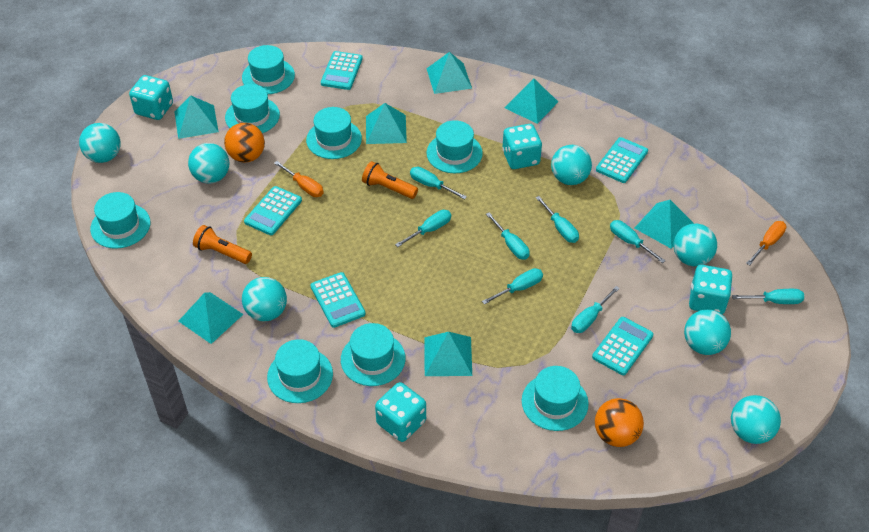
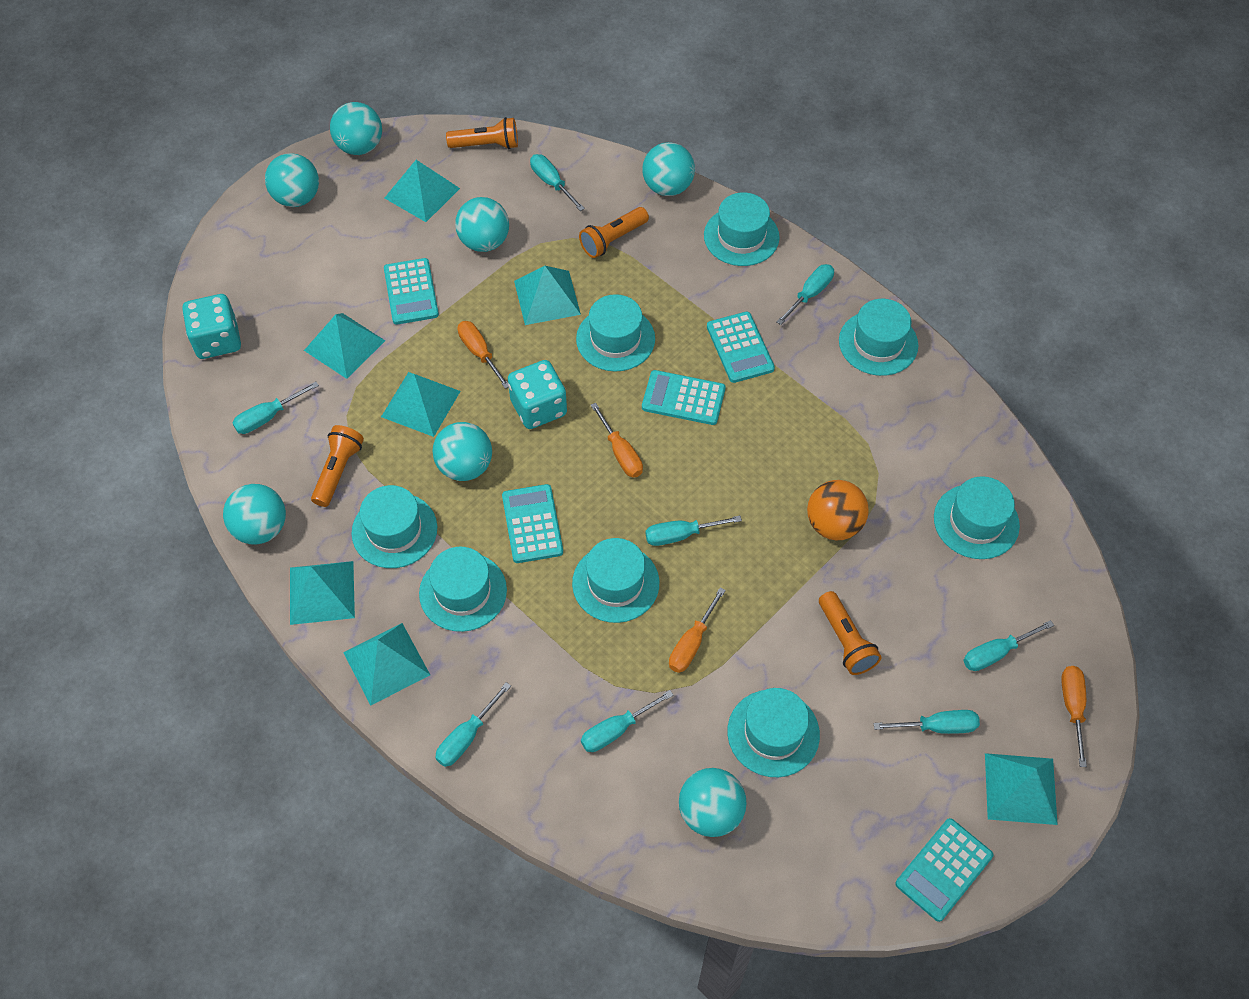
orange ball: 2 -> 1
orange flashlight: 2 -> 4
orange screwdriver: 2 -> 4
turquoise dice: 4 -> 2

